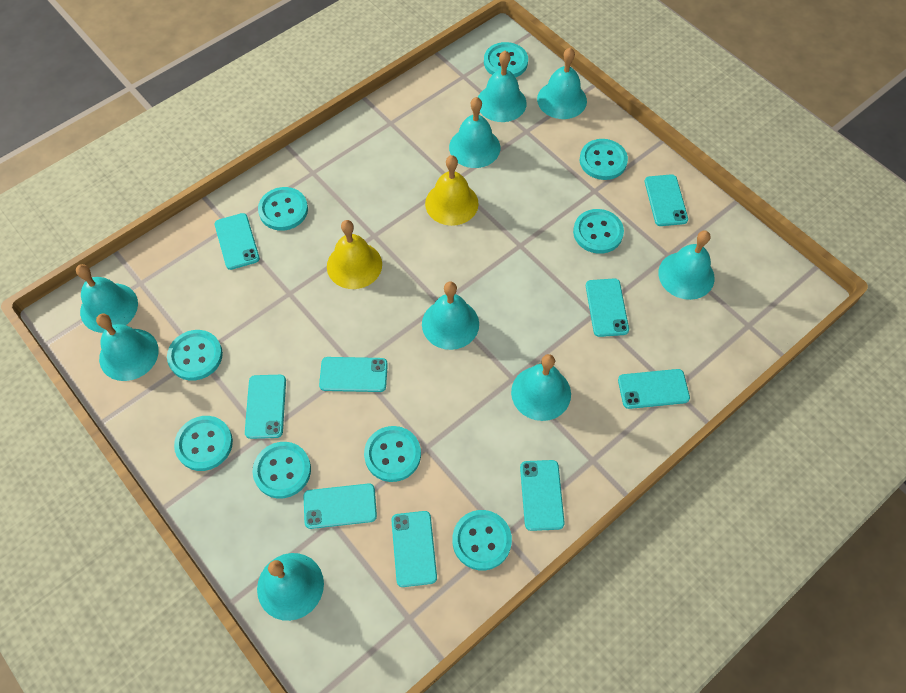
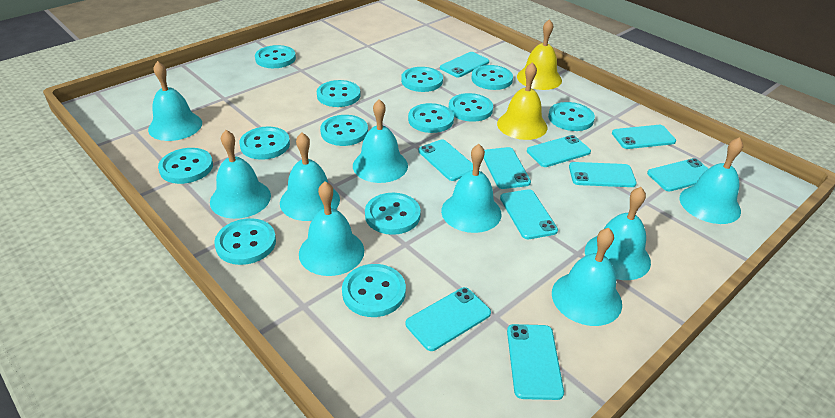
turquoise button: 9 -> 13
turquoise phone: 9 -> 10

